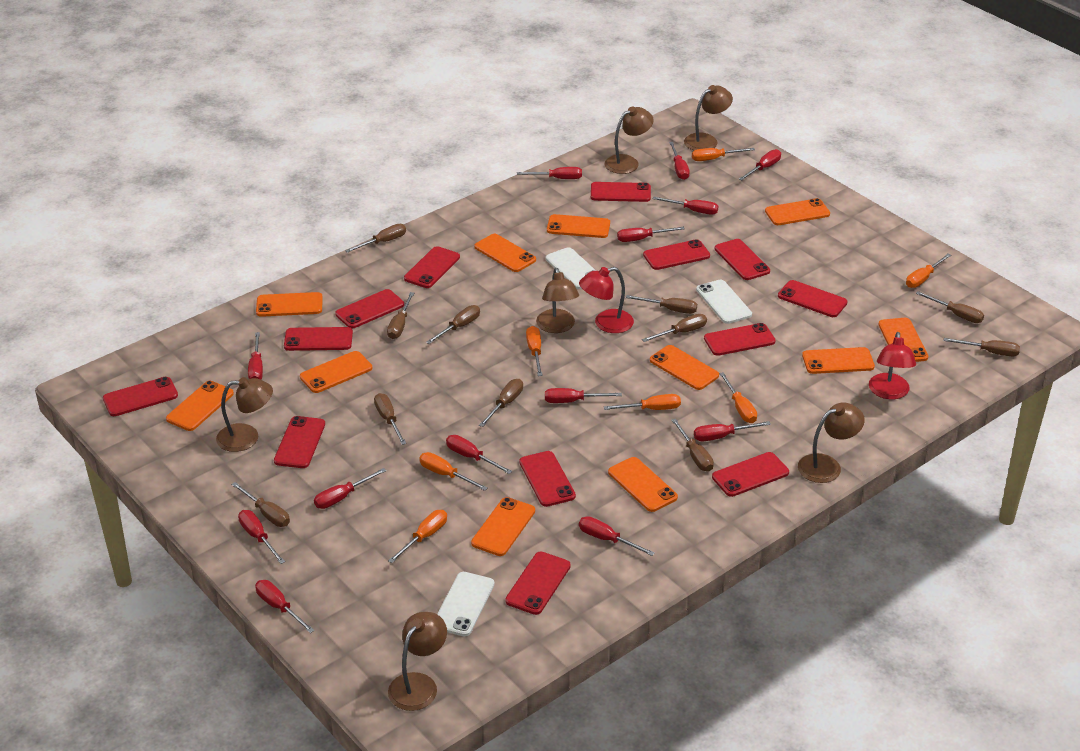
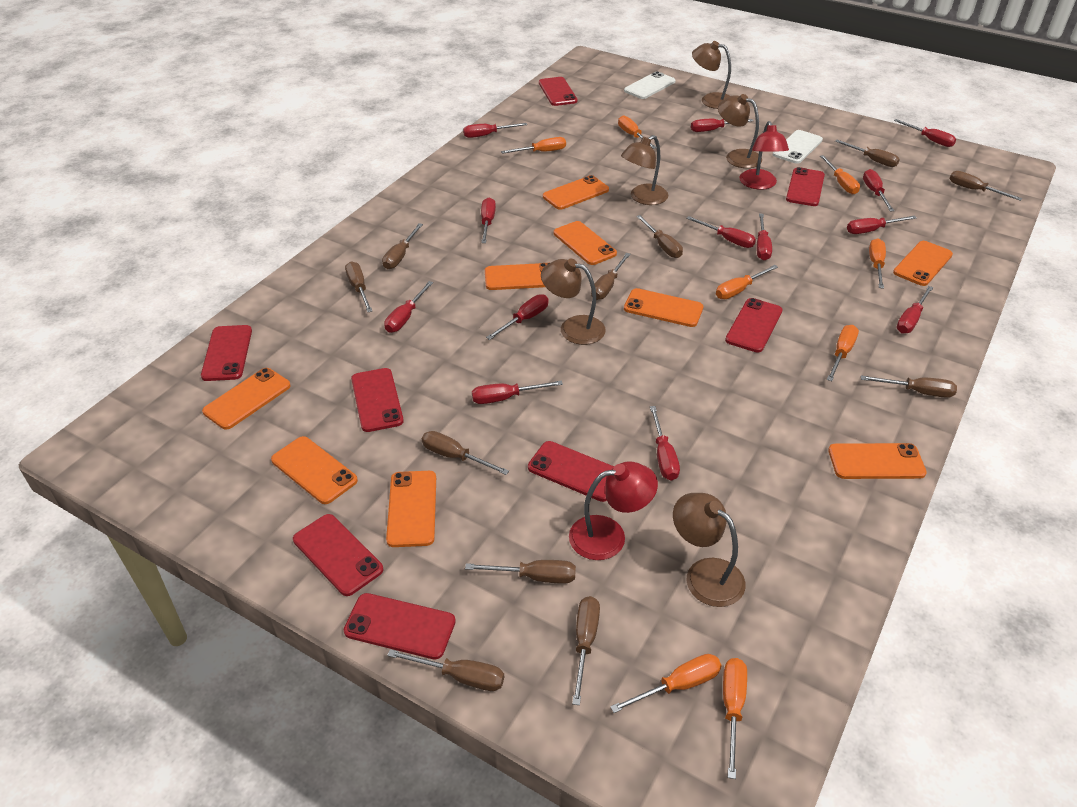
brown lamp: 6 -> 5
orange phone: 11 -> 9
orange screwdriver: 7 -> 8
red phone: 13 -> 8
white phone: 3 -> 2

